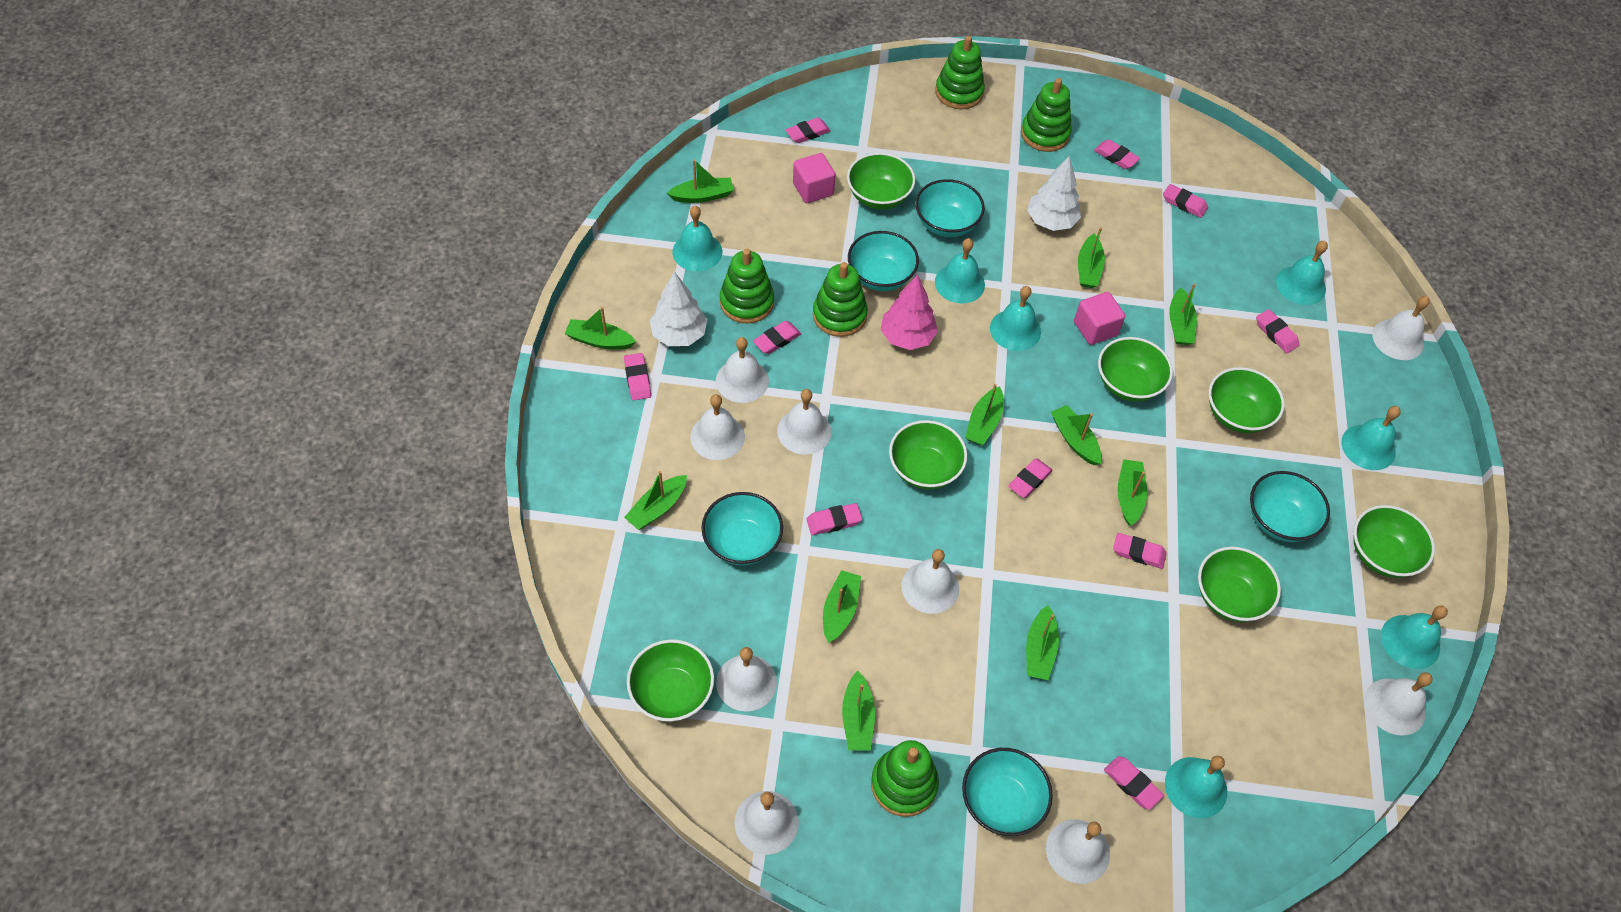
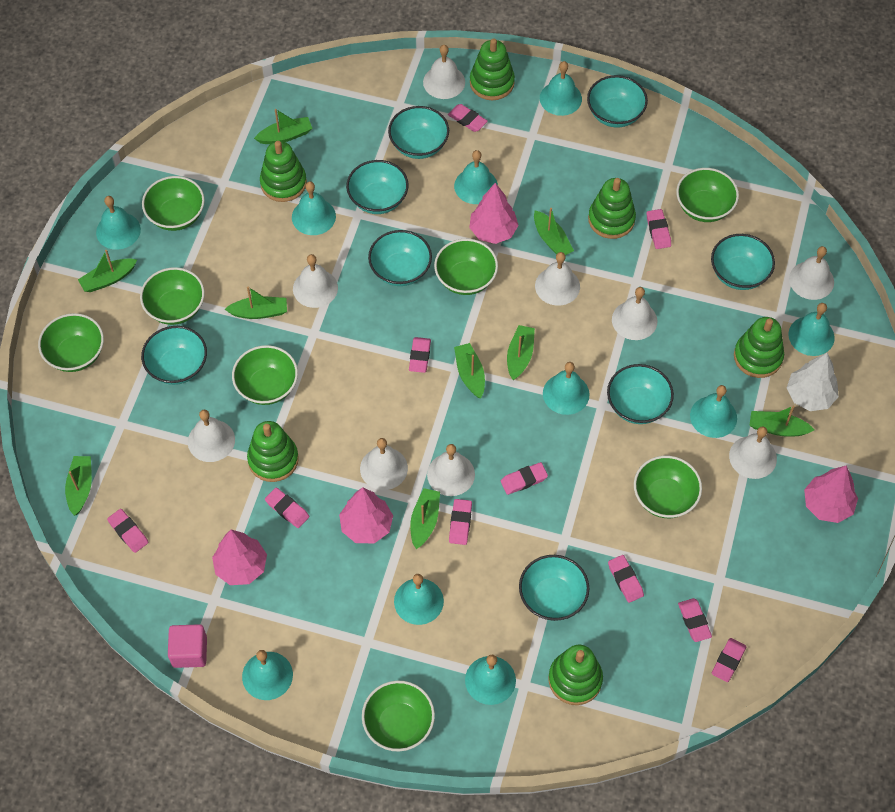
green boat: 11 -> 9
green bowl: 7 -> 8
green stacking toy: 5 -> 6
pink cube: 2 -> 1
pink tree: 1 -> 4
turquoise bell: 7 -> 10
turquoise bowl: 5 -> 8
white tree: 2 -> 1

